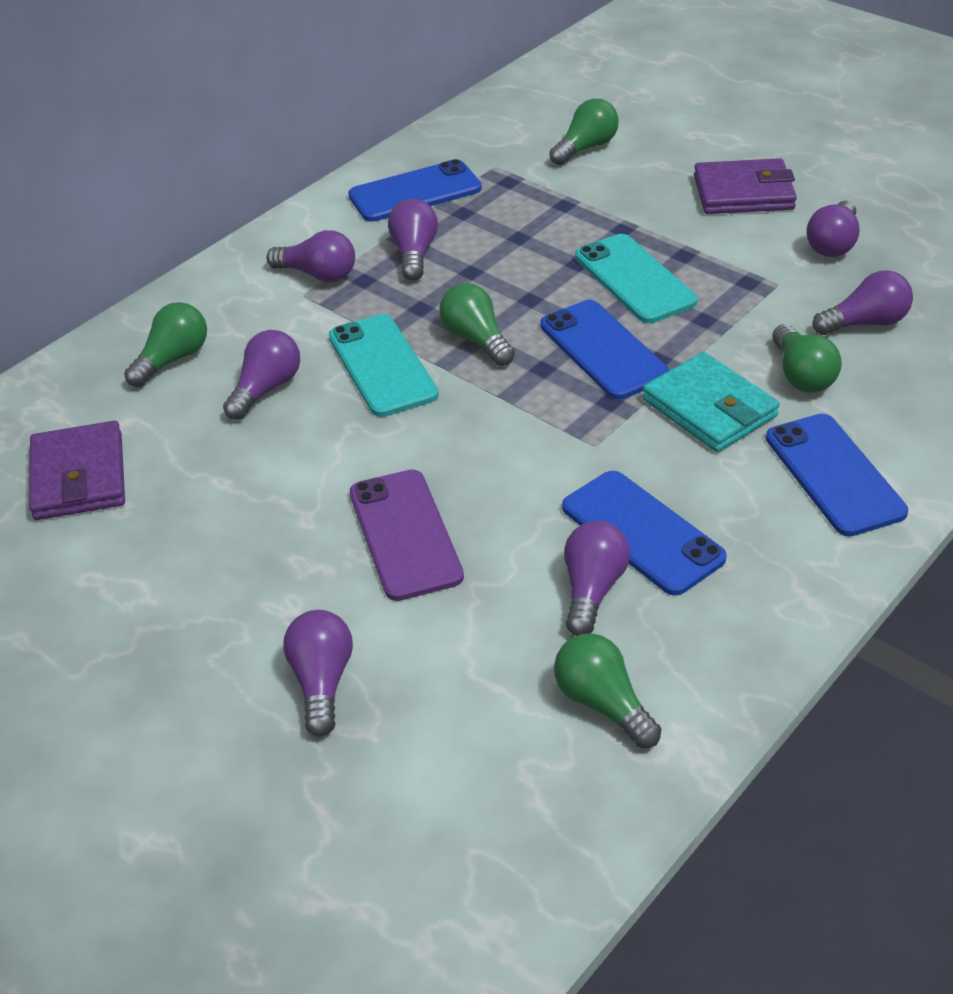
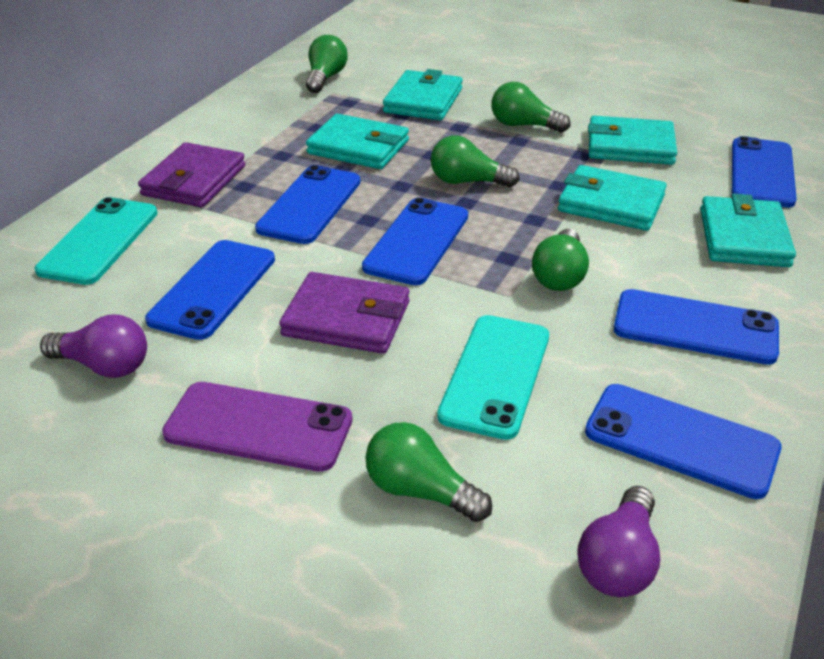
blue phone: 4 -> 6
purple light bulb: 7 -> 2
turquoise wallet: 1 -> 5

